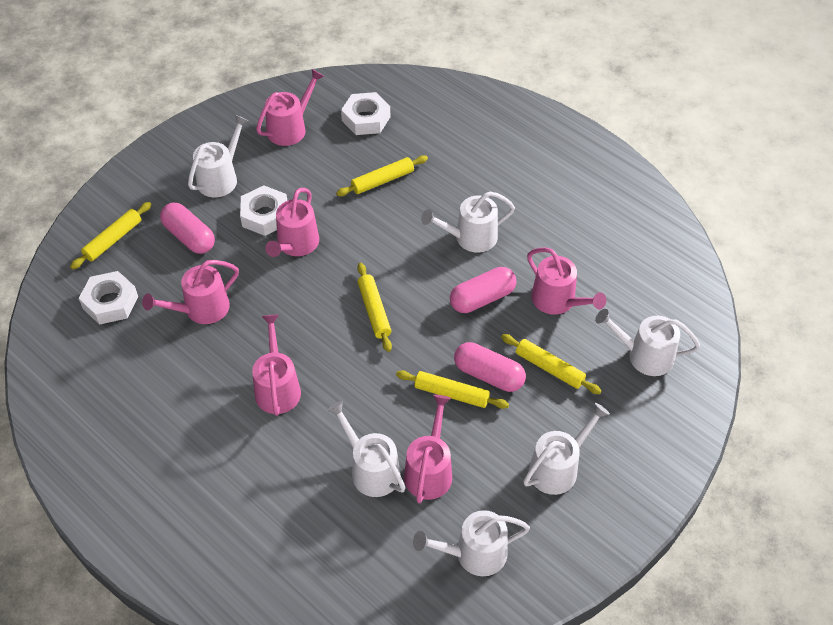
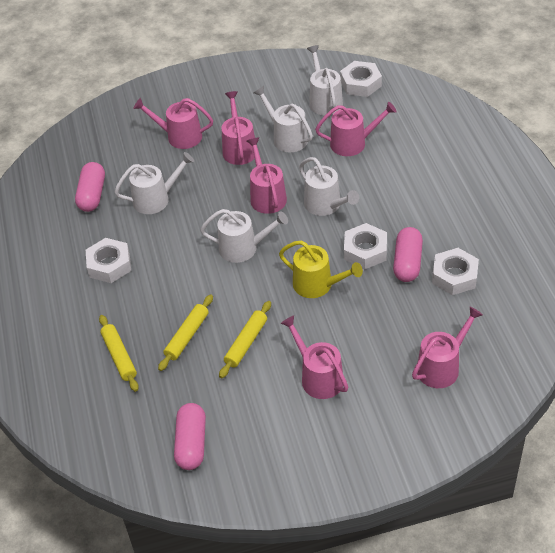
white nut: 3 -> 4
white watering can: 6 -> 5
yellow rolling pin: 5 -> 3
yellow watering can: 0 -> 1

